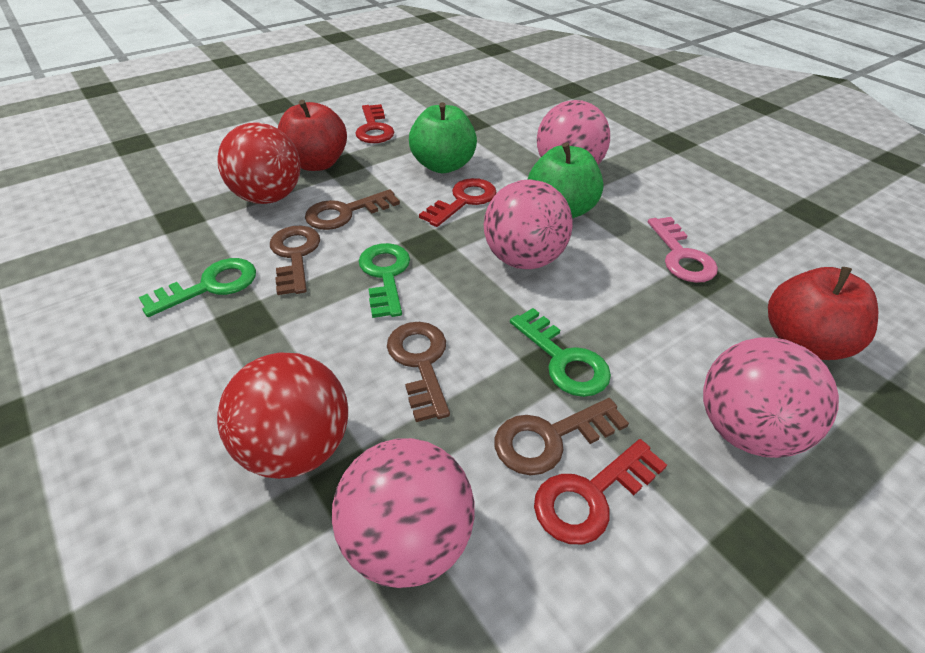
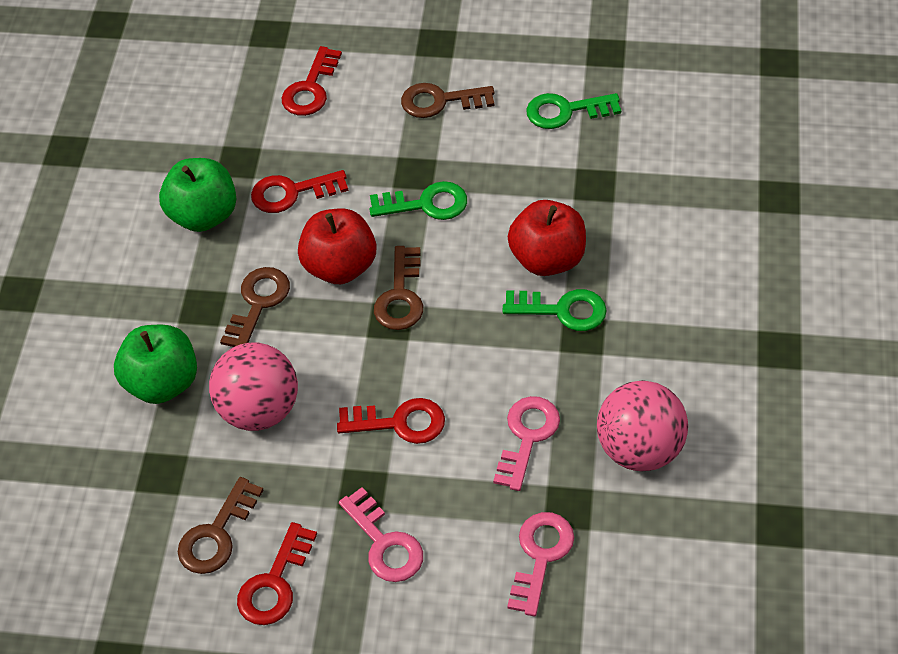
pink ball: 4 -> 2
pink key: 1 -> 3
red ball: 2 -> 0
red key: 3 -> 4

